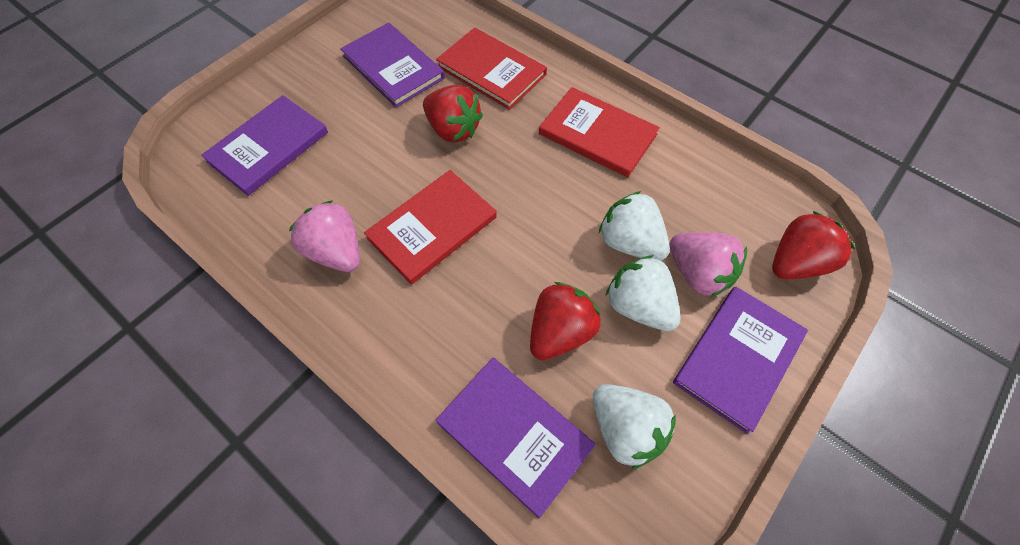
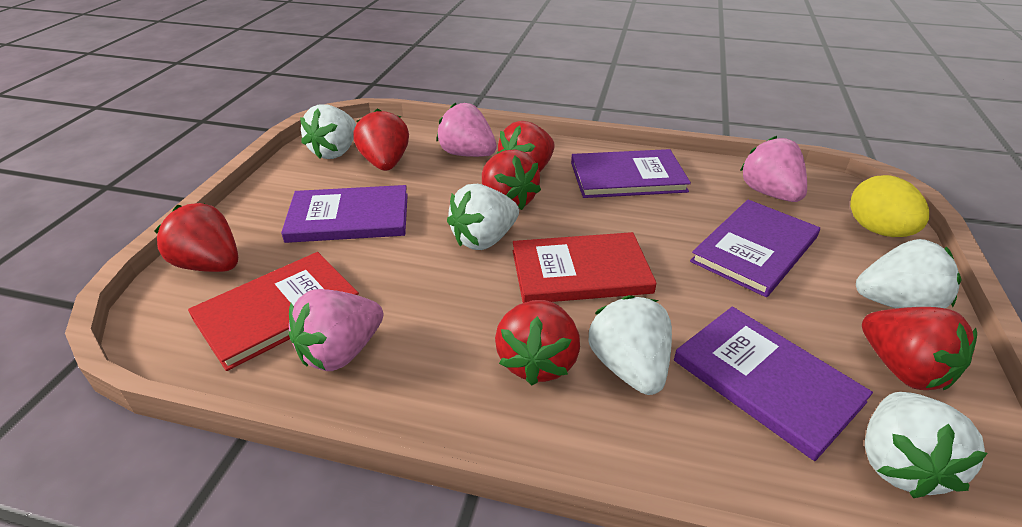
pink strawberry: 2 -> 3
red book: 3 -> 2
red strawberry: 3 -> 6
white strawberry: 3 -> 5
yellow egg: 0 -> 1

